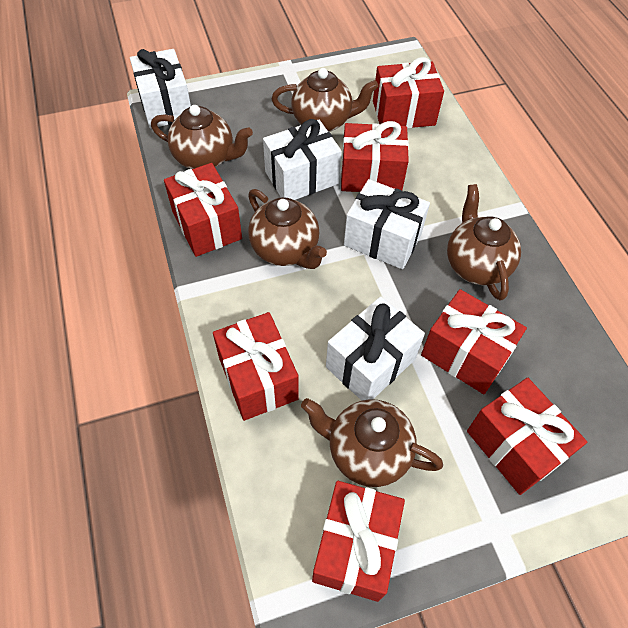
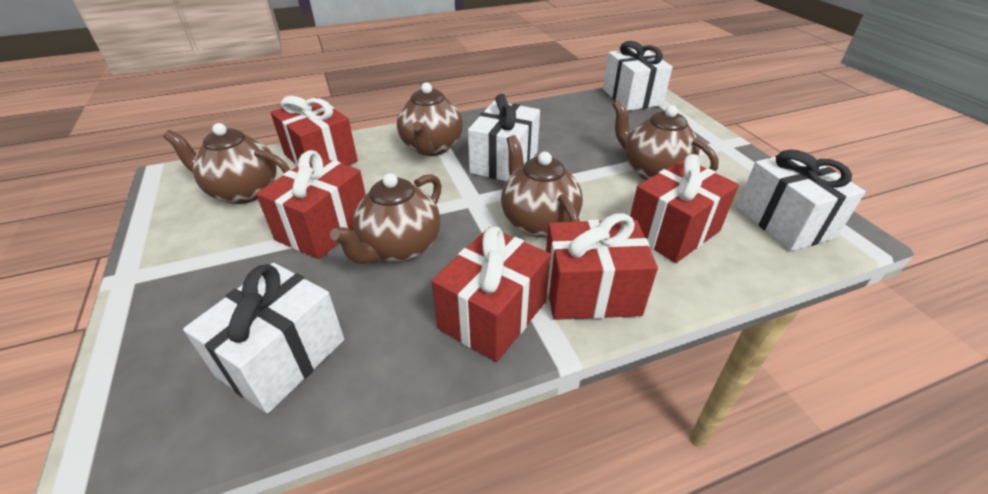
red gift: 7 -> 5

